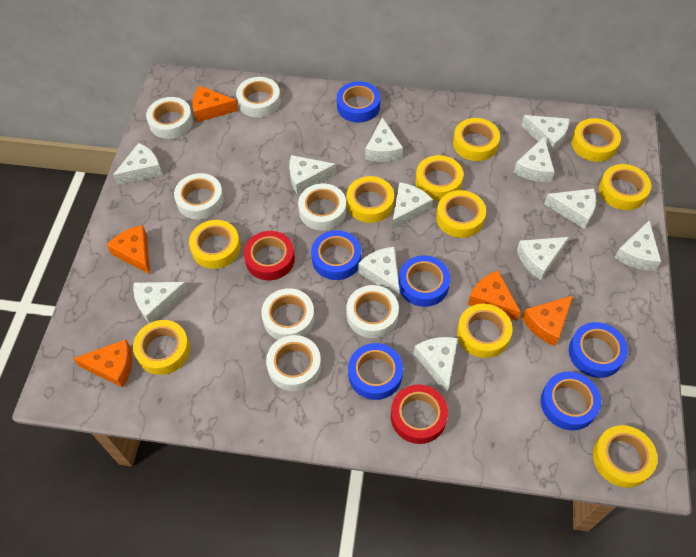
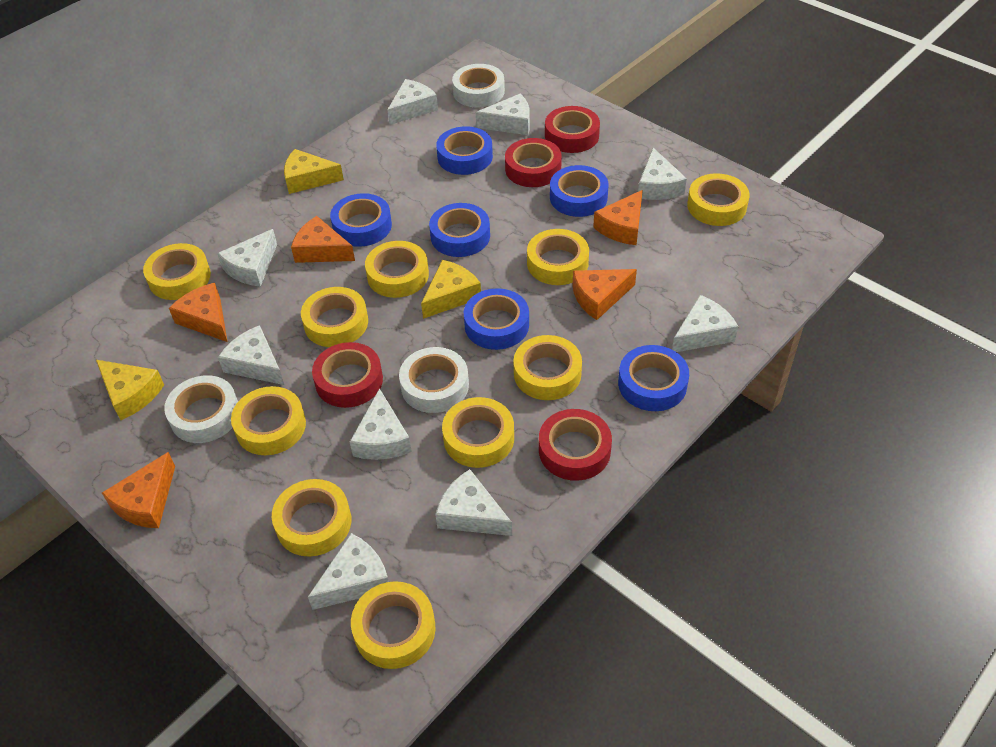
red tape: 2 -> 4
white cheese: 12 -> 9
white tape: 7 -> 3
yellow cheese: 0 -> 3

